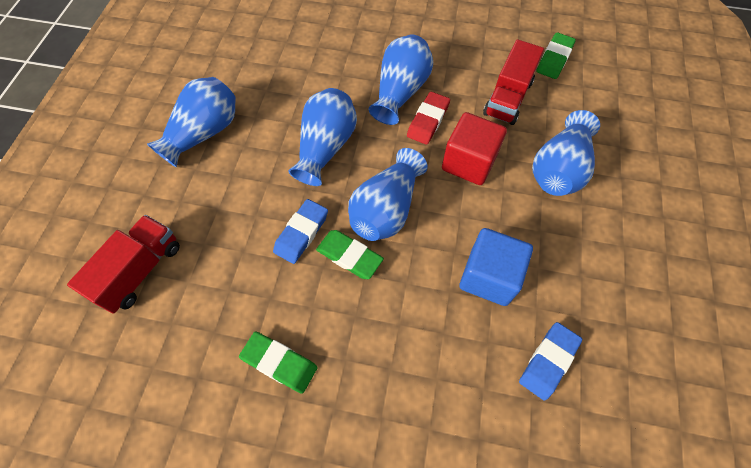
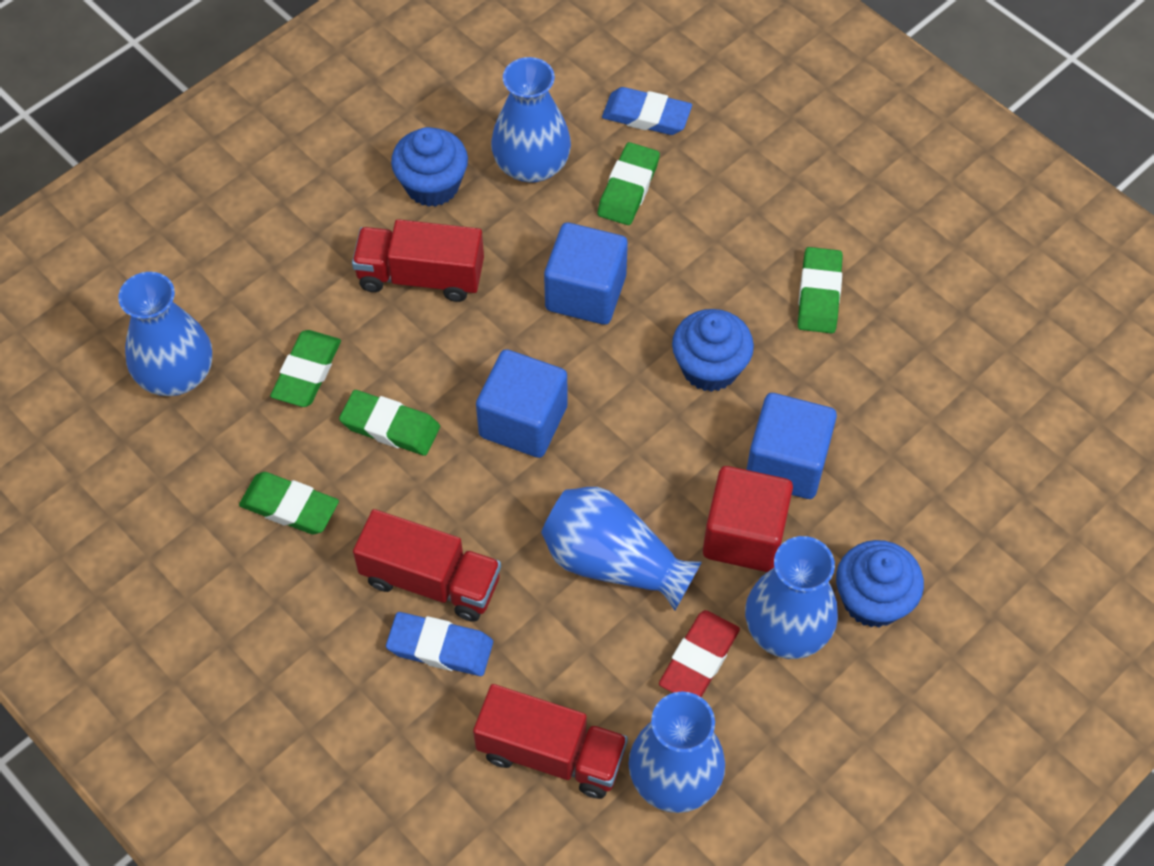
blue cube: 1 -> 3
blue cupcake: 0 -> 3
green eraser: 3 -> 5
red truck: 2 -> 3

